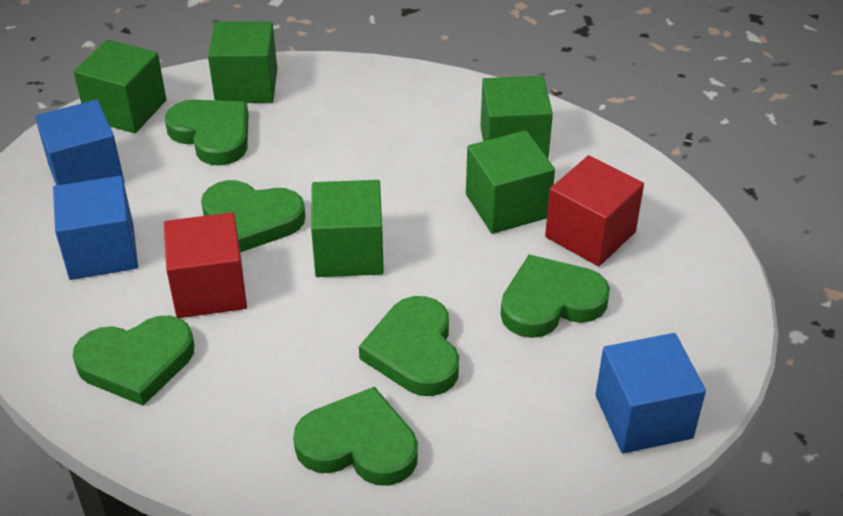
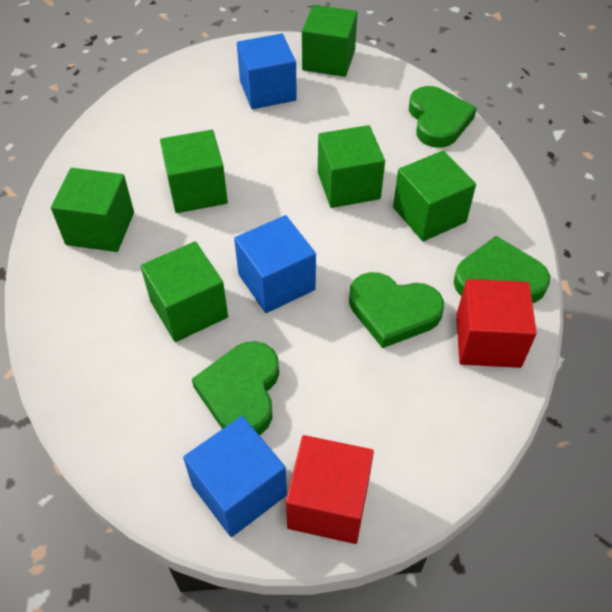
green cube: 5 -> 6
green heart: 6 -> 4

